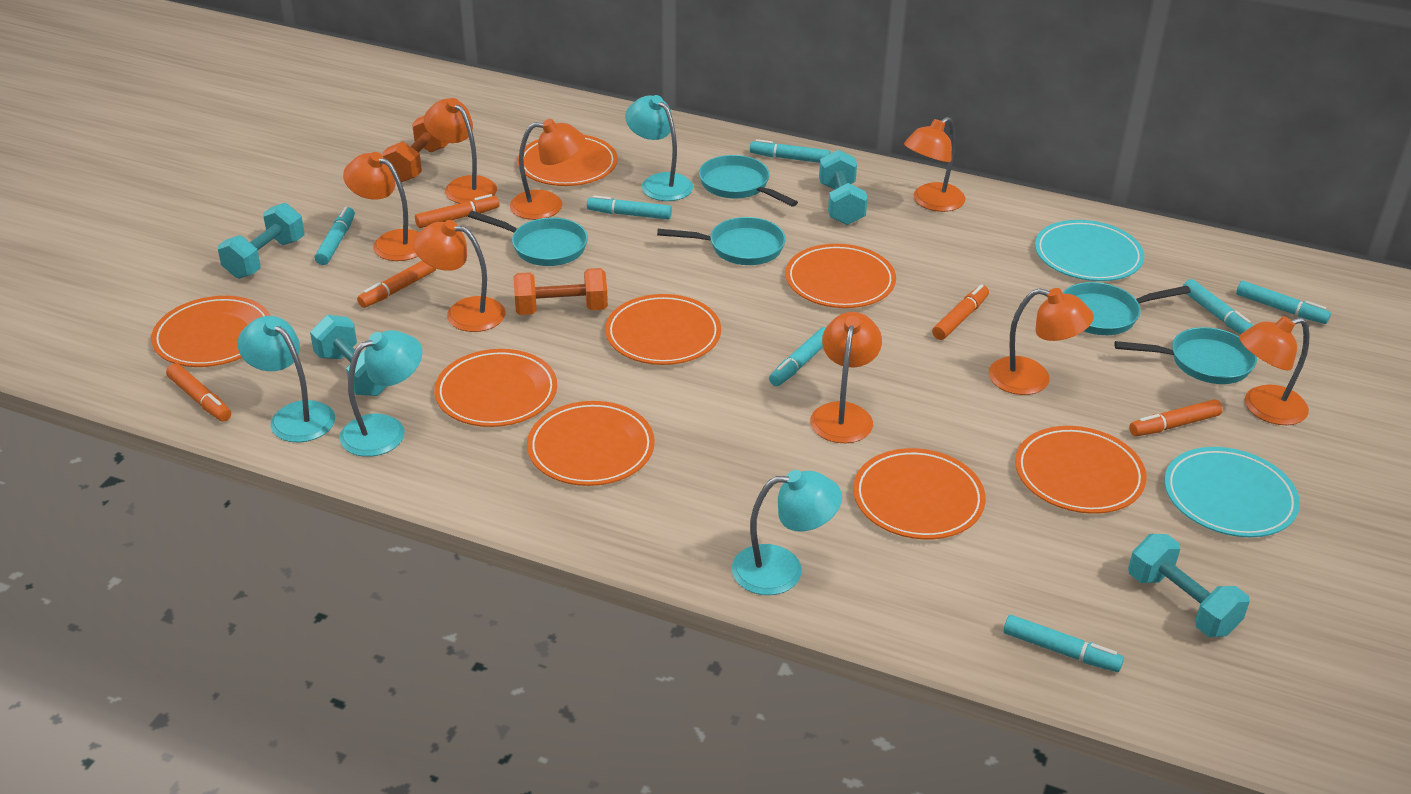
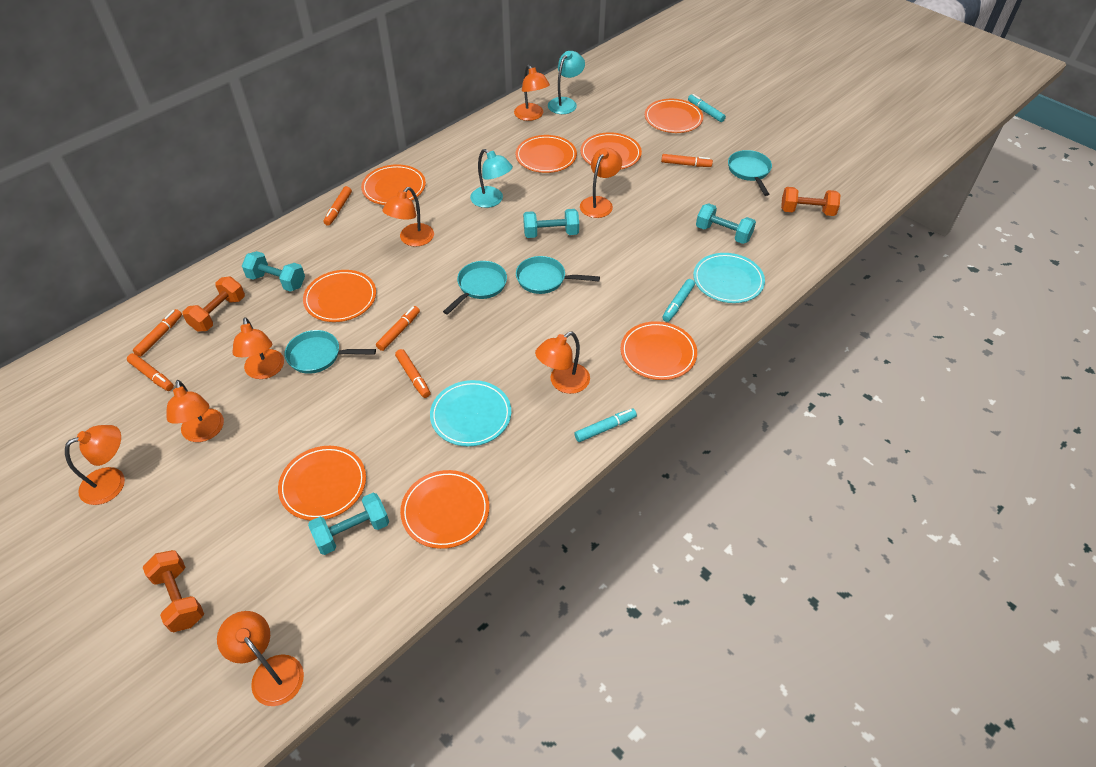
orange dumbbell: 2 -> 3
orange marker: 5 -> 6
turquoise lamp: 4 -> 2
turquoise marker: 7 -> 3
turquoise pan: 5 -> 4

